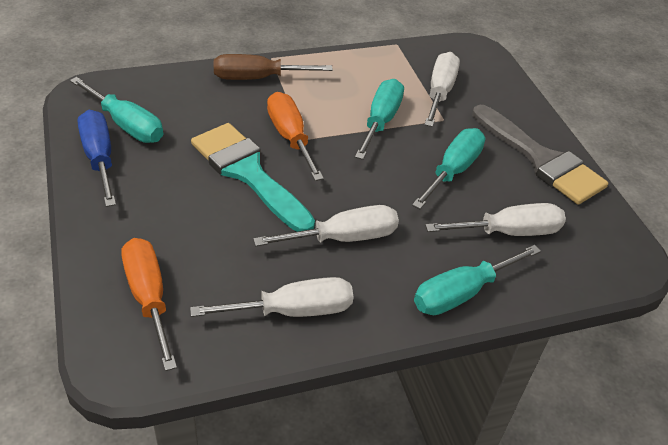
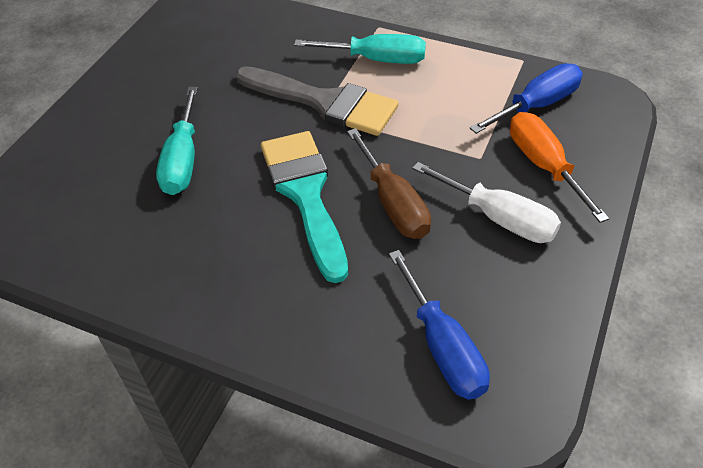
blue screwdriver: 1 -> 2
orange screwdriver: 2 -> 1
turquoise screwdriver: 4 -> 2
white screwdriver: 4 -> 1

